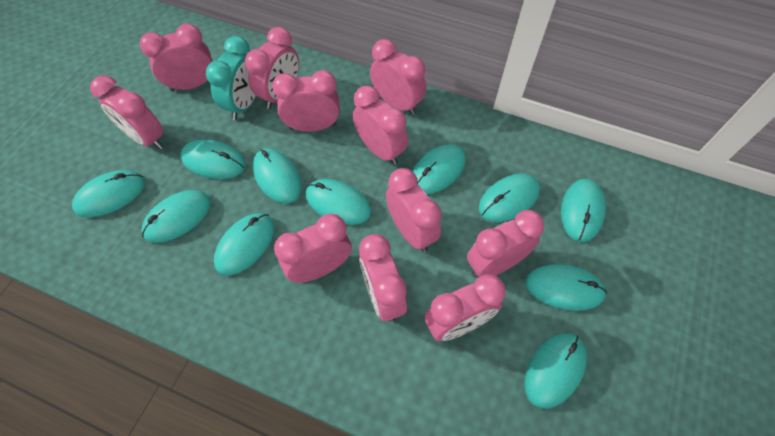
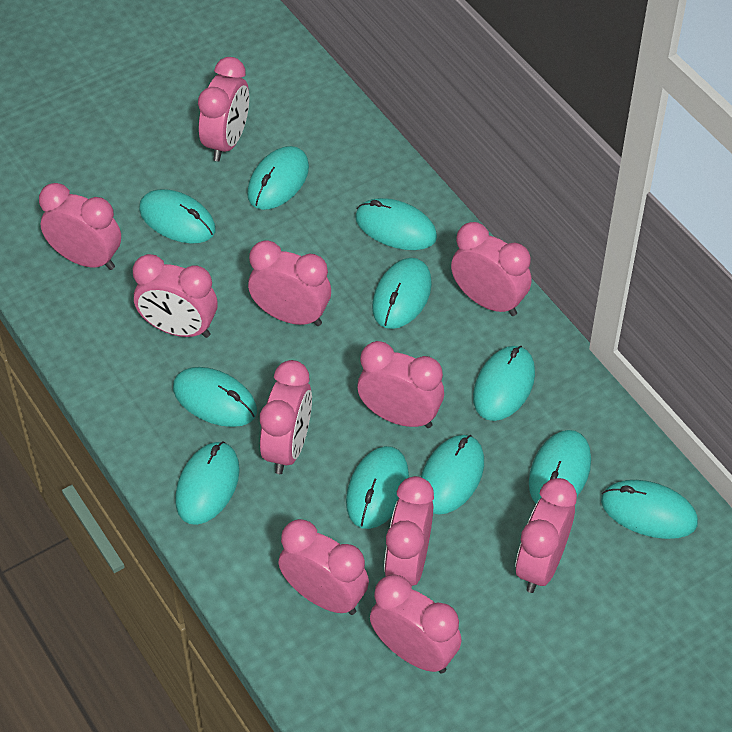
turquoise clock: 1 -> 0

